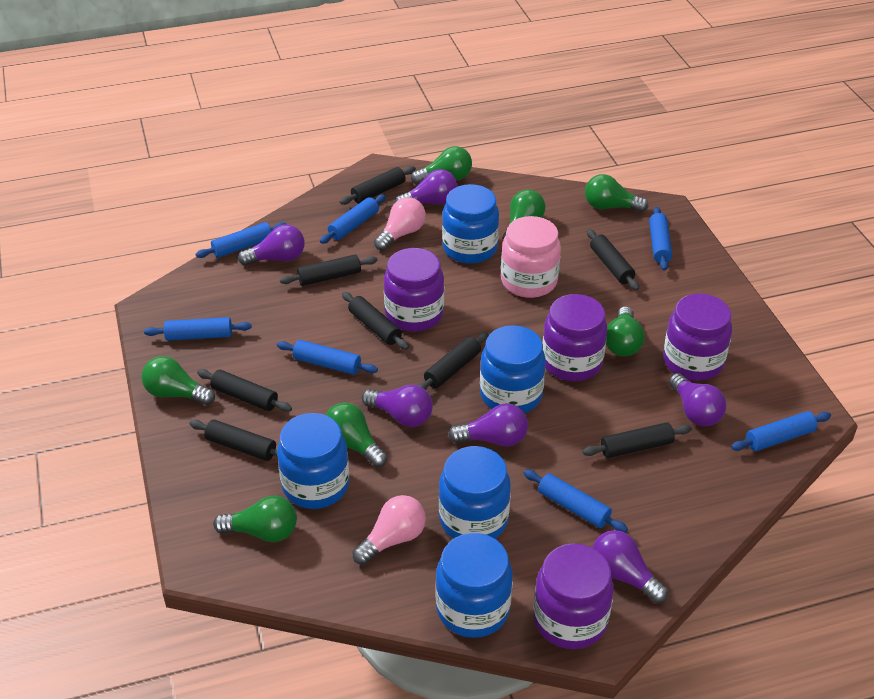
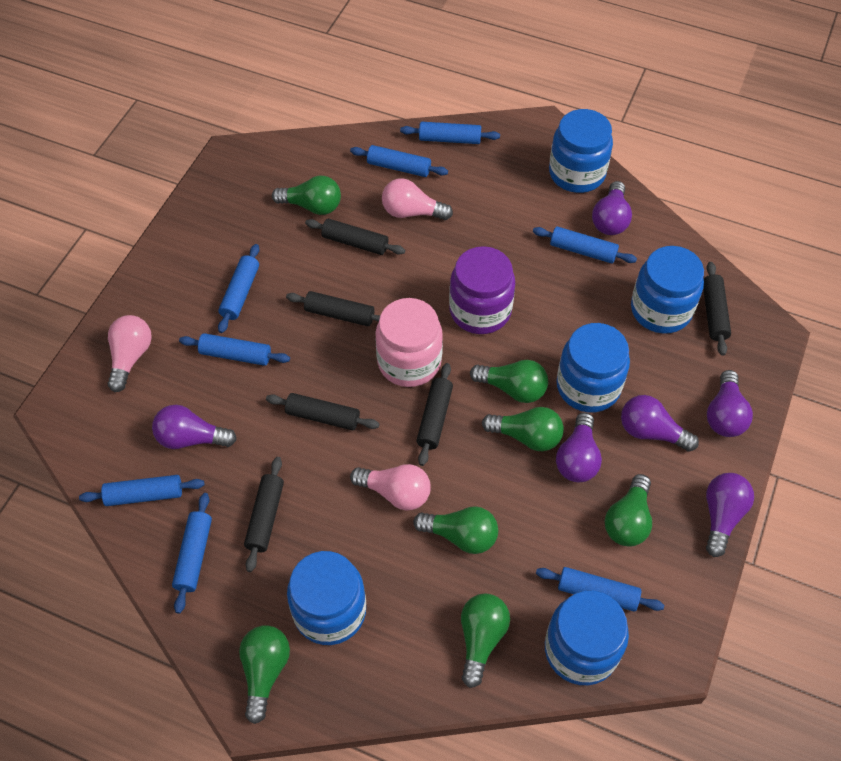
black rolling pin: 8 -> 6
blue rolling pin: 7 -> 8
pink light bulb: 2 -> 3
purple jar: 4 -> 1

